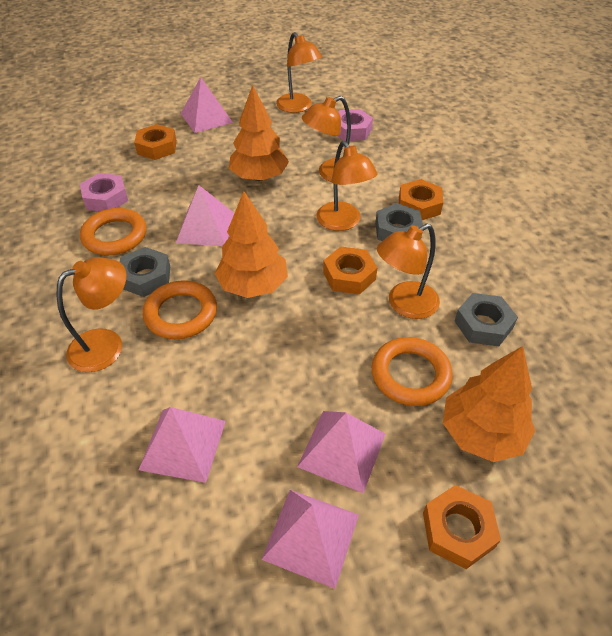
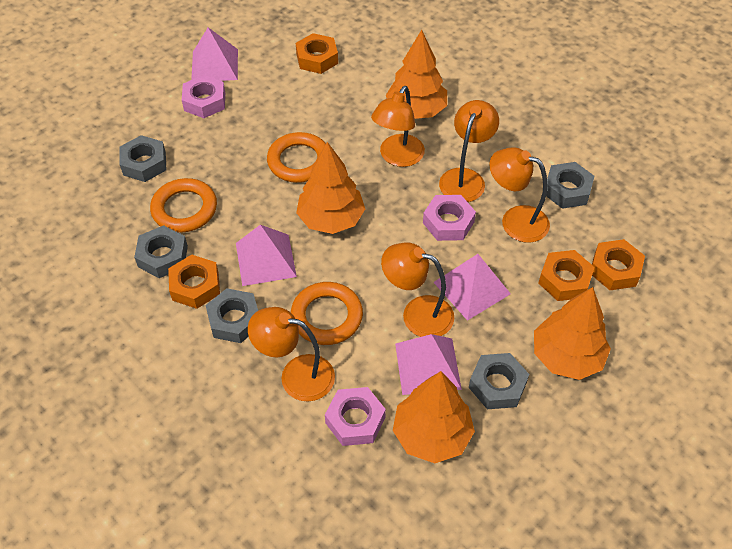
grey nut: 3 -> 5
orange tree: 3 -> 4
pink nut: 2 -> 3
pink pyramid: 5 -> 4

